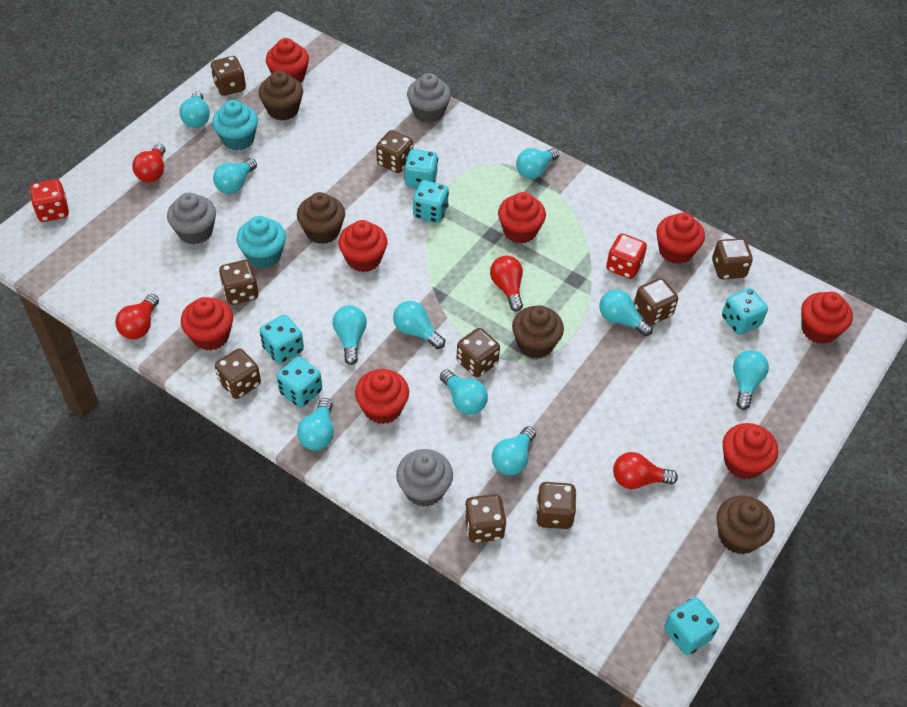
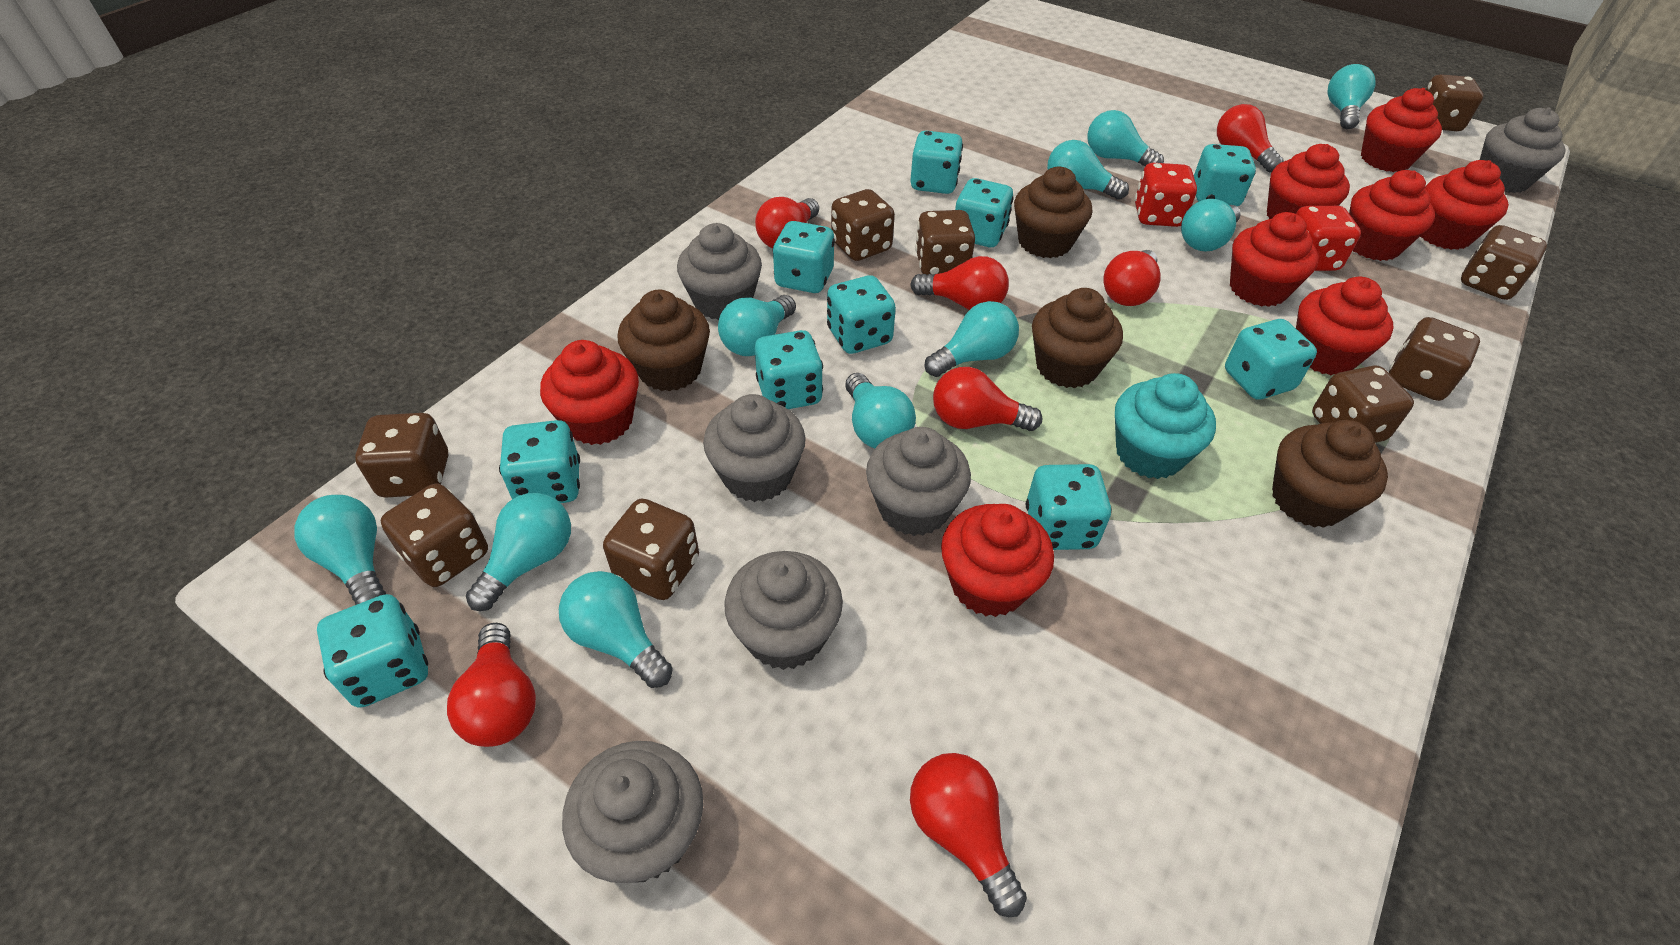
grey cupcake: 3 -> 6
red light bulb: 4 -> 7
turquoise cupcake: 2 -> 1
turquoise dice: 6 -> 10

